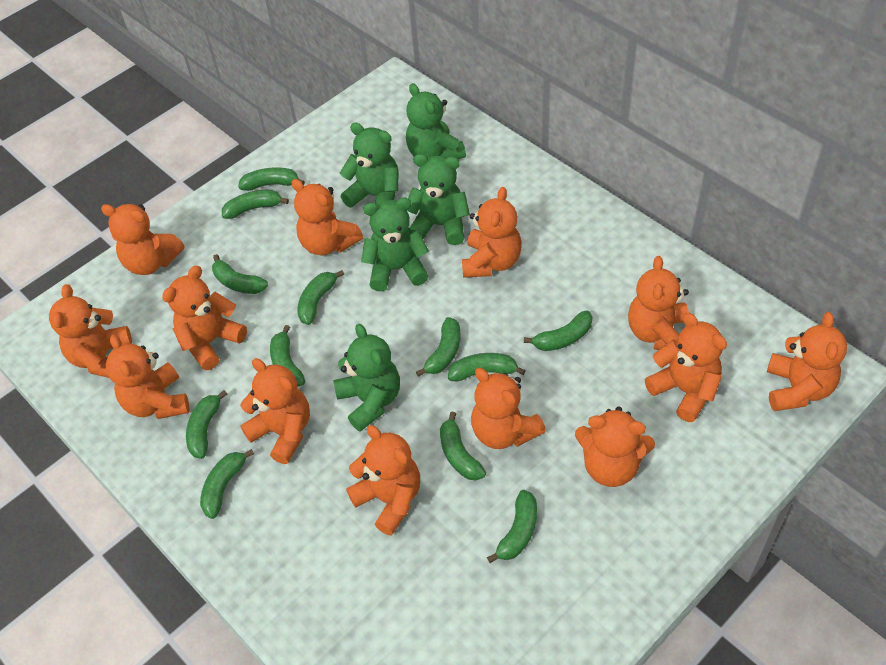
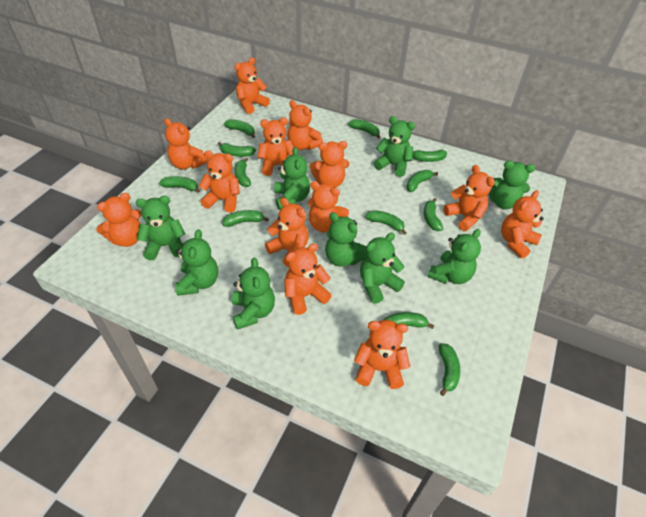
green teddy bear: 5 -> 9

